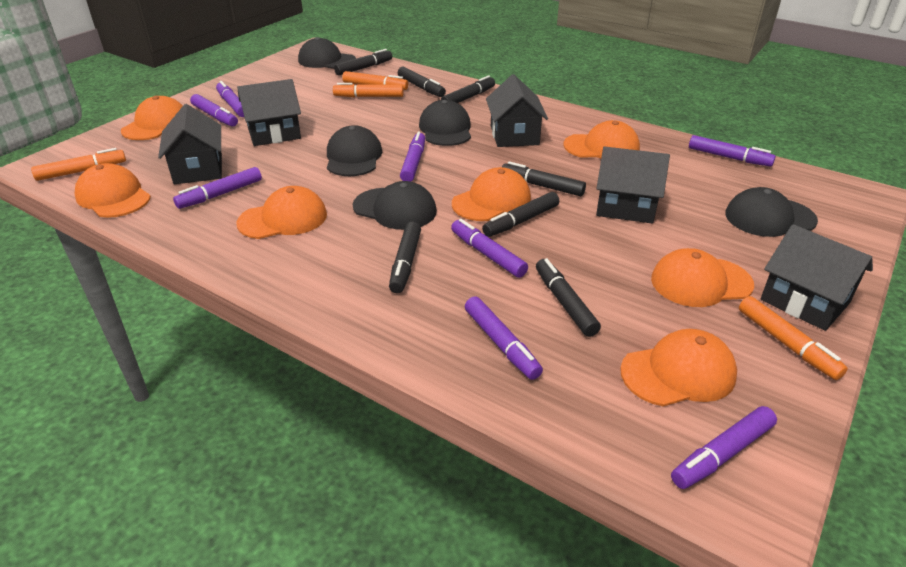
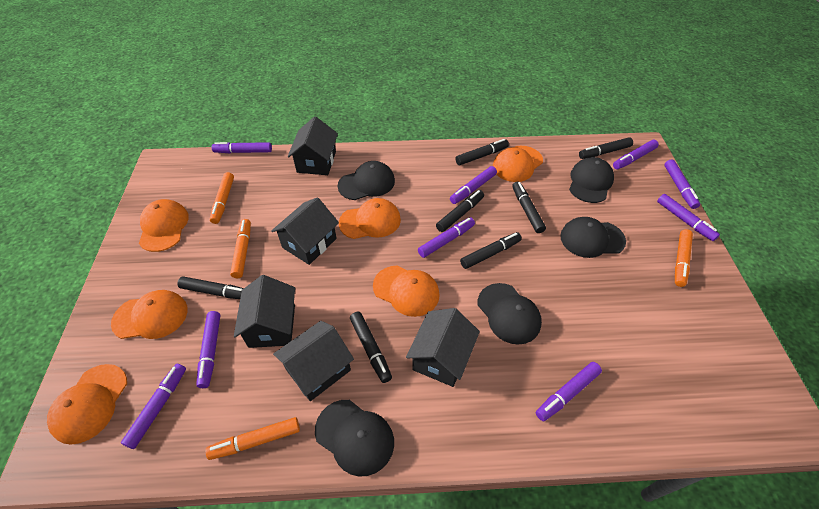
orange cap: 7 -> 6
purple marker: 8 -> 9

